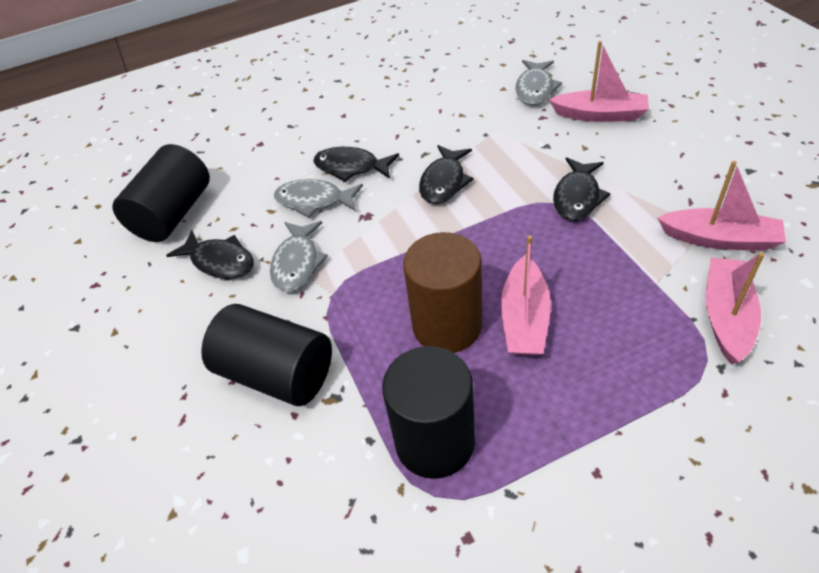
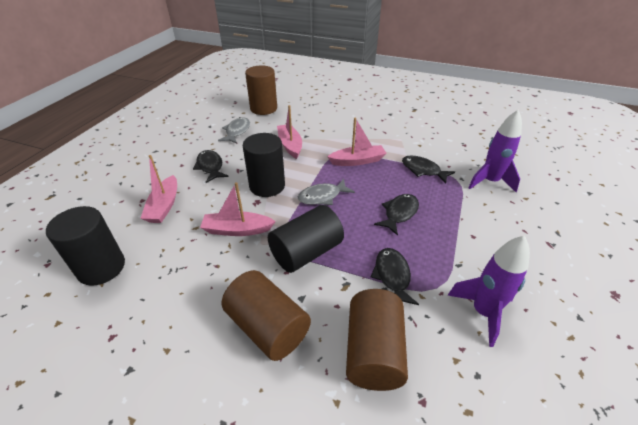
brown cylinder: 1 -> 3
grey fish: 3 -> 2
purple rocket: 0 -> 2

